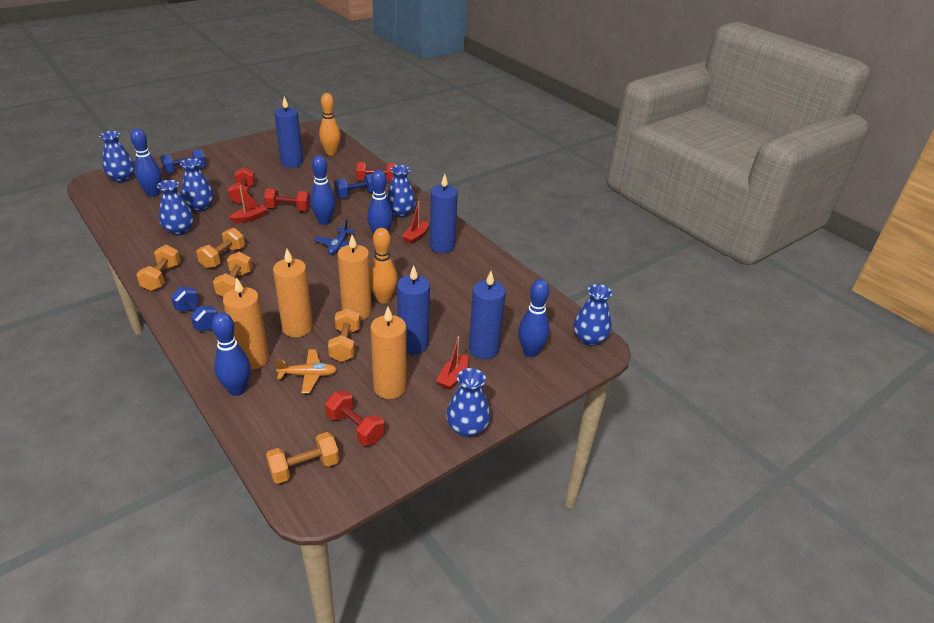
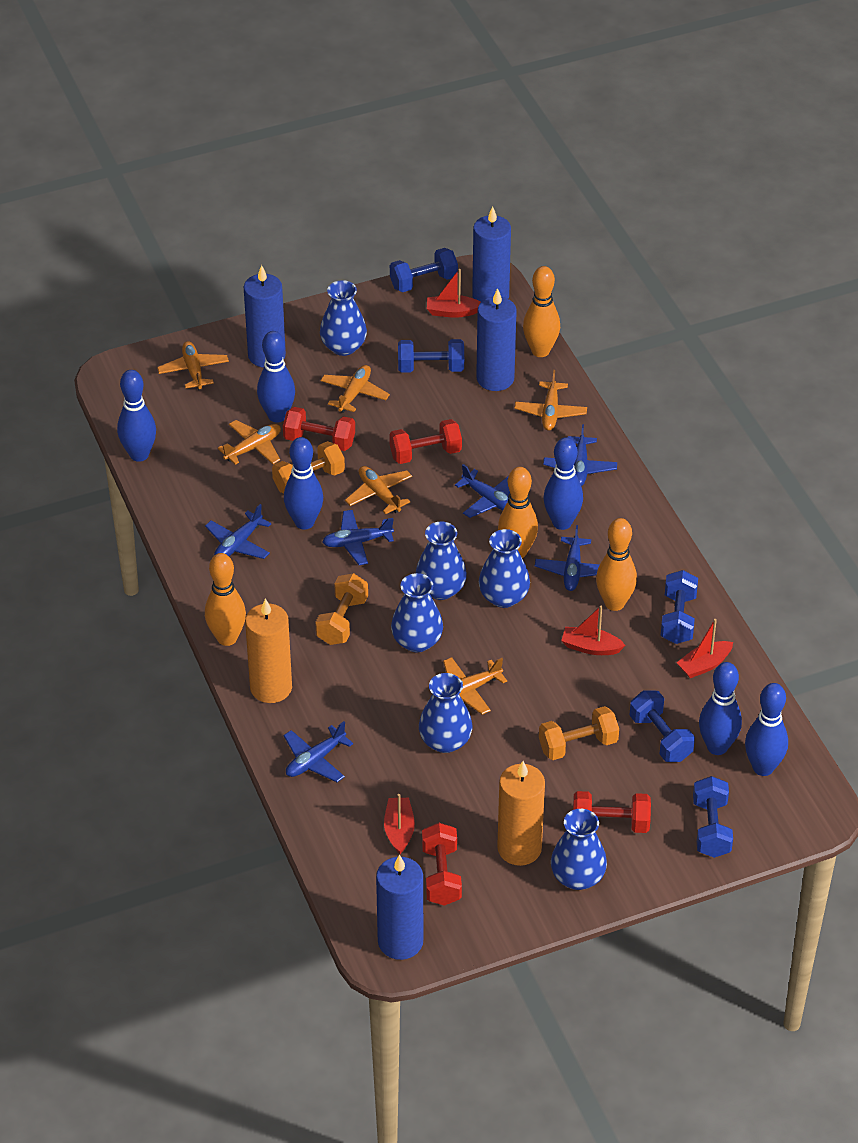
blue bowling pin: 5 -> 6
blue dumbbell: 3 -> 5
blue plane: 1 -> 6
orange bowling pin: 2 -> 4
orange candle: 4 -> 2
orange dumbbell: 5 -> 3
orange plane: 1 -> 6
red boat: 3 -> 4

